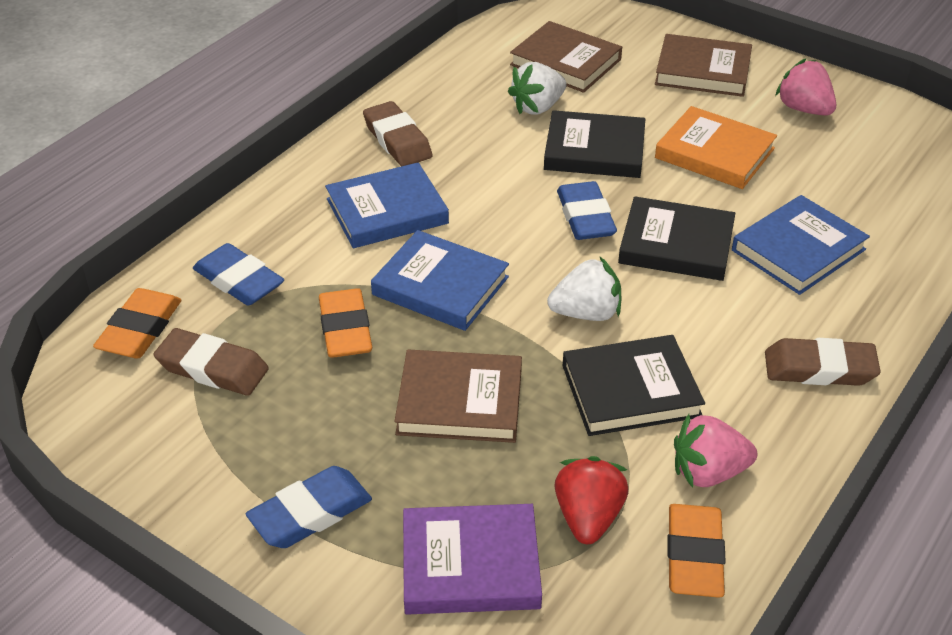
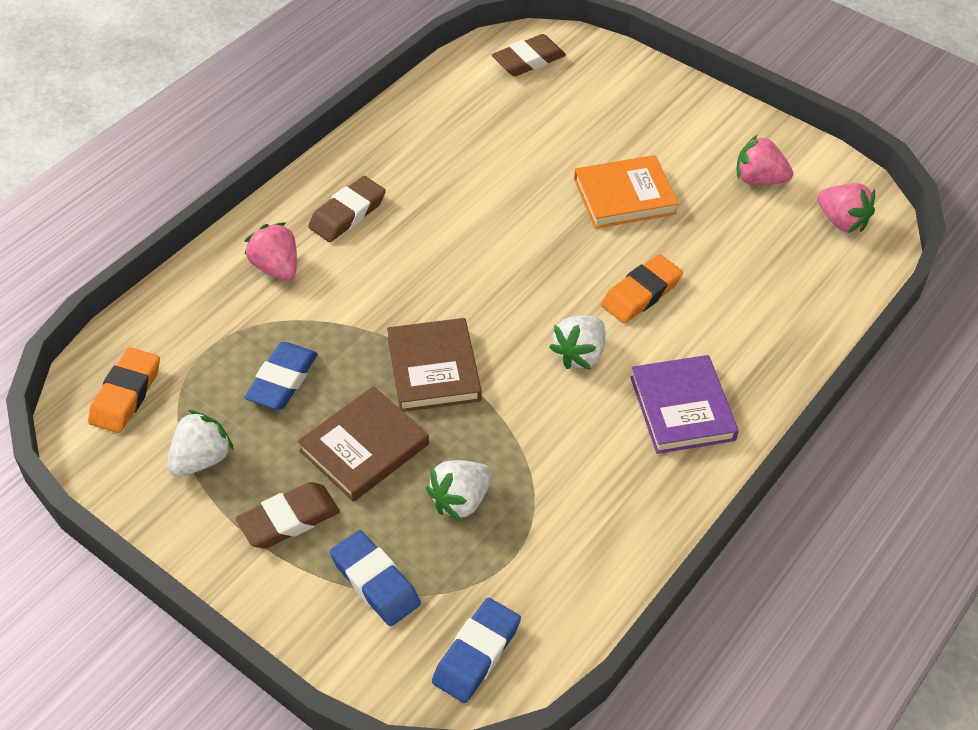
black book: 3 -> 0
blue book: 3 -> 0
brown book: 3 -> 2
orange eraser: 3 -> 2
pink strawberry: 2 -> 3
red strawberry: 1 -> 0
white strawberry: 2 -> 3

